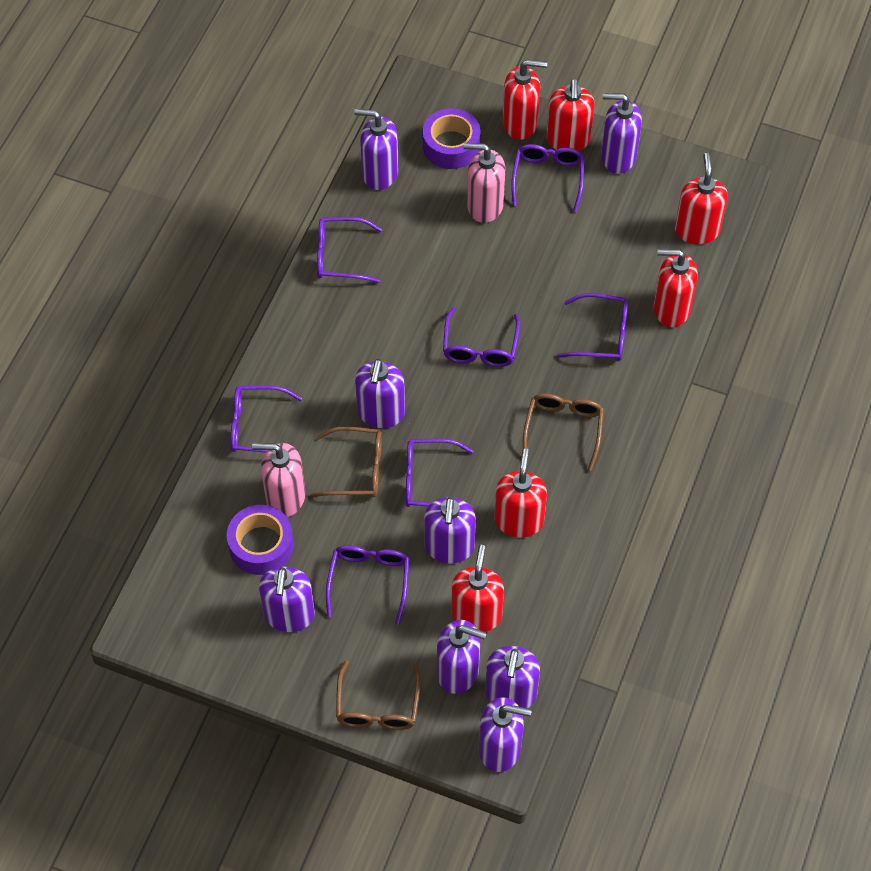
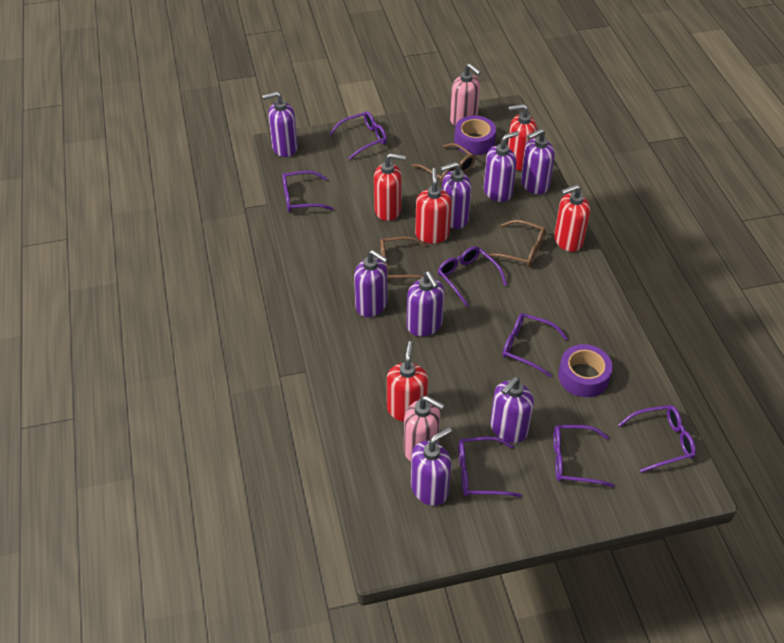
red soap dispenser: 6 -> 5

